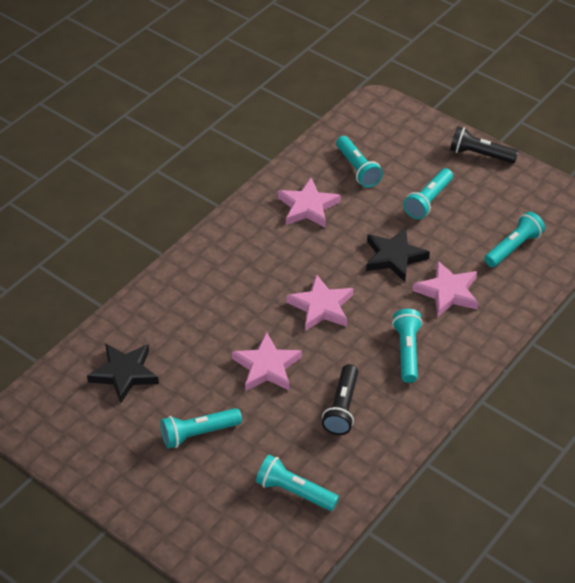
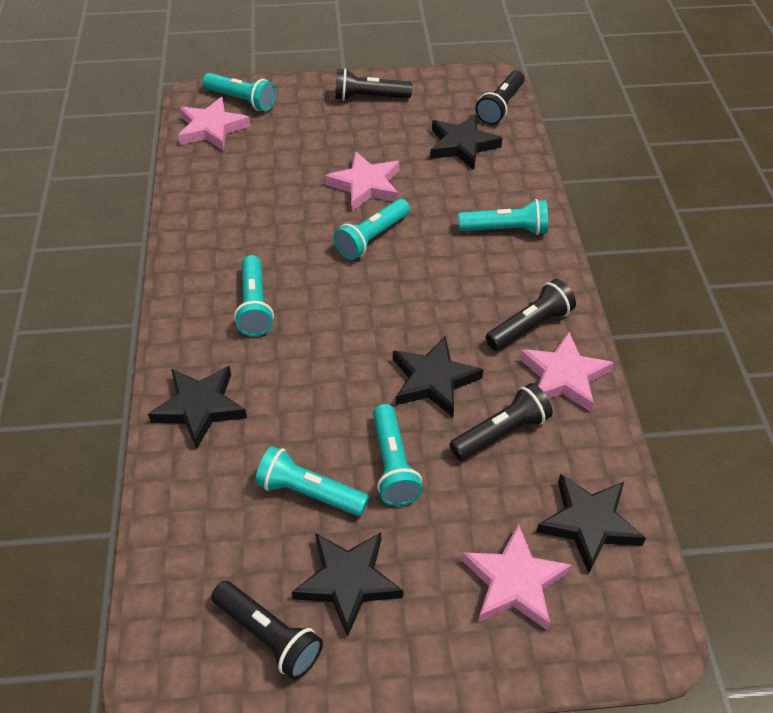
black flashlight: 2 -> 5
black star: 2 -> 5

